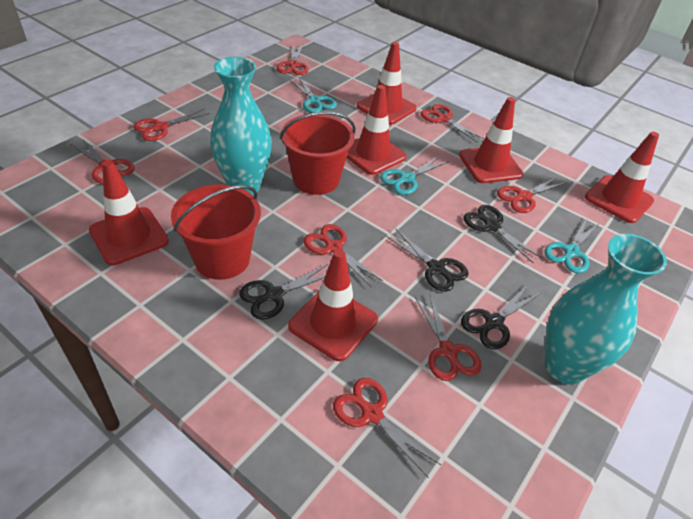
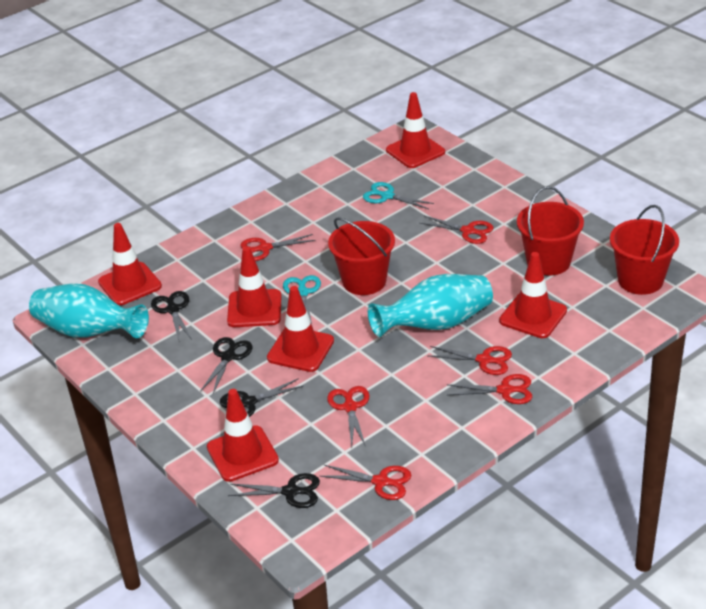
red bucket: 2 -> 3
red scissors: 8 -> 6
turquoise scissors: 3 -> 2

